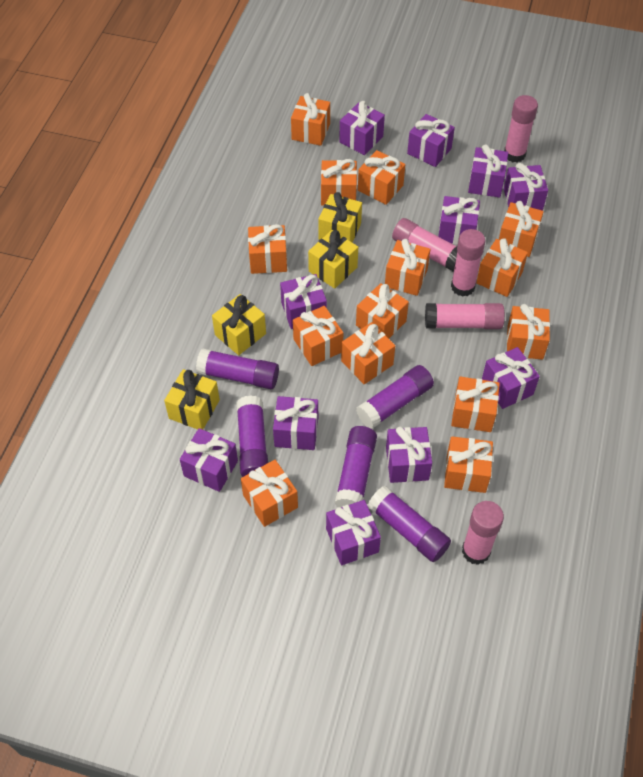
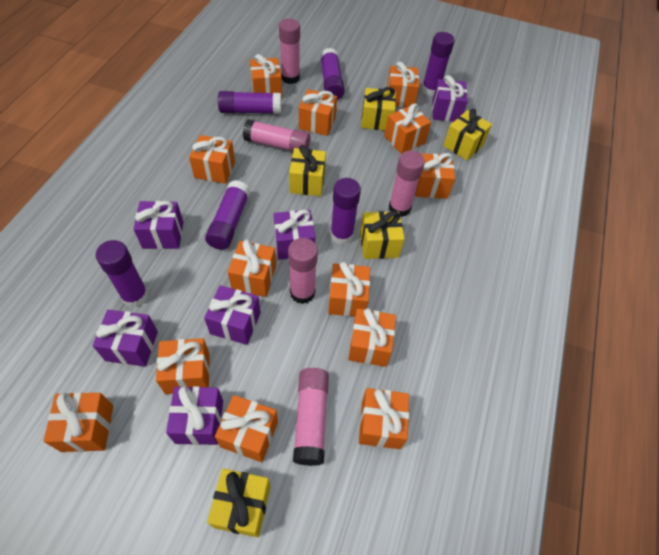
orange gift: 14 -> 13
purple gift: 11 -> 6
purple glue stick: 5 -> 6
yellow gift: 4 -> 5

